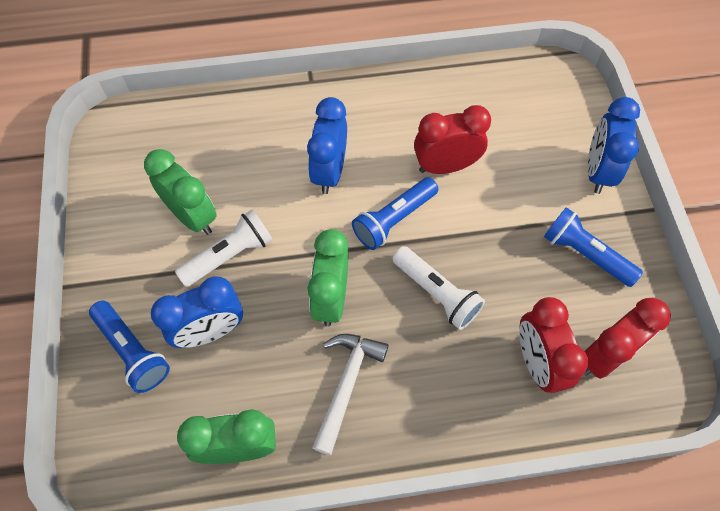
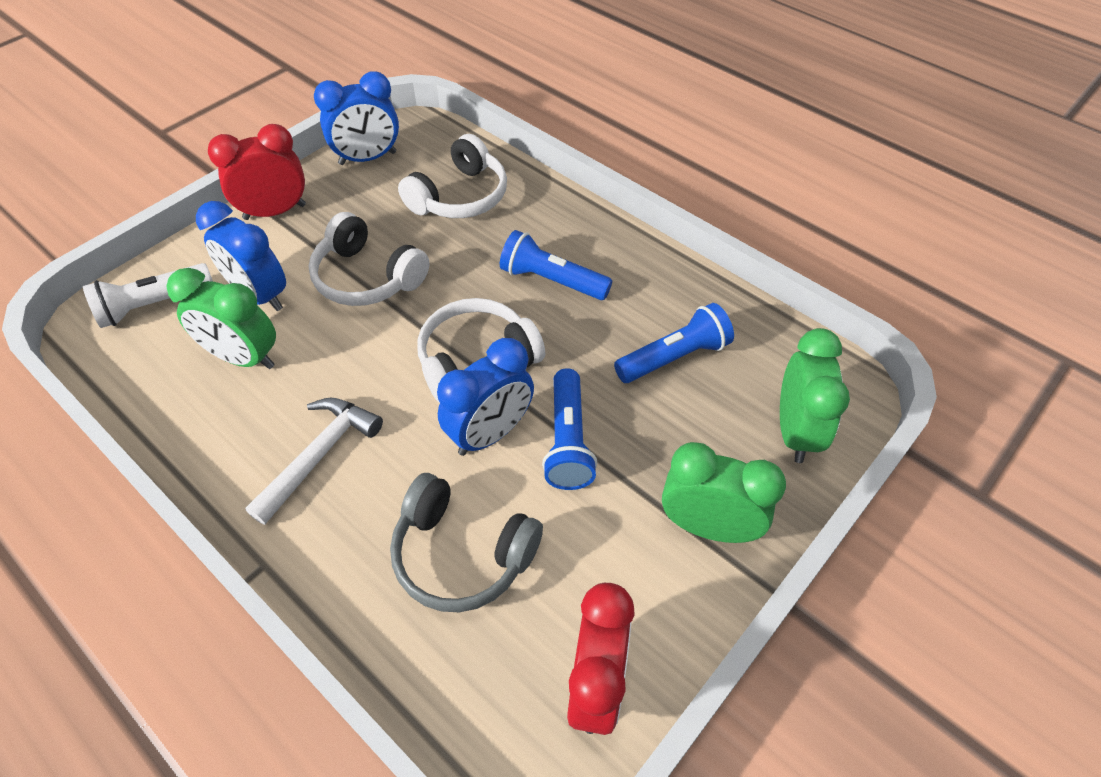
grey headphones: 0 -> 1
red clock: 3 -> 2
white flashlight: 2 -> 1
white headphones: 0 -> 3

